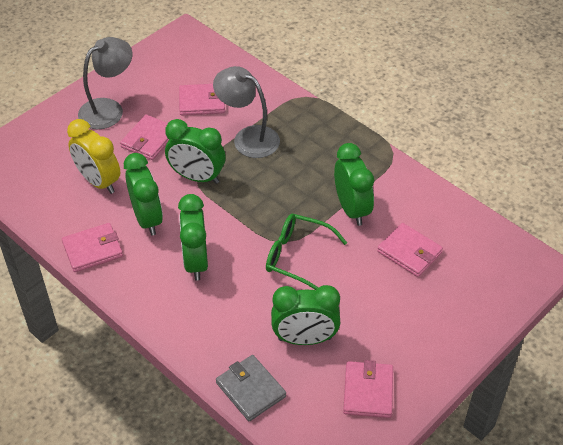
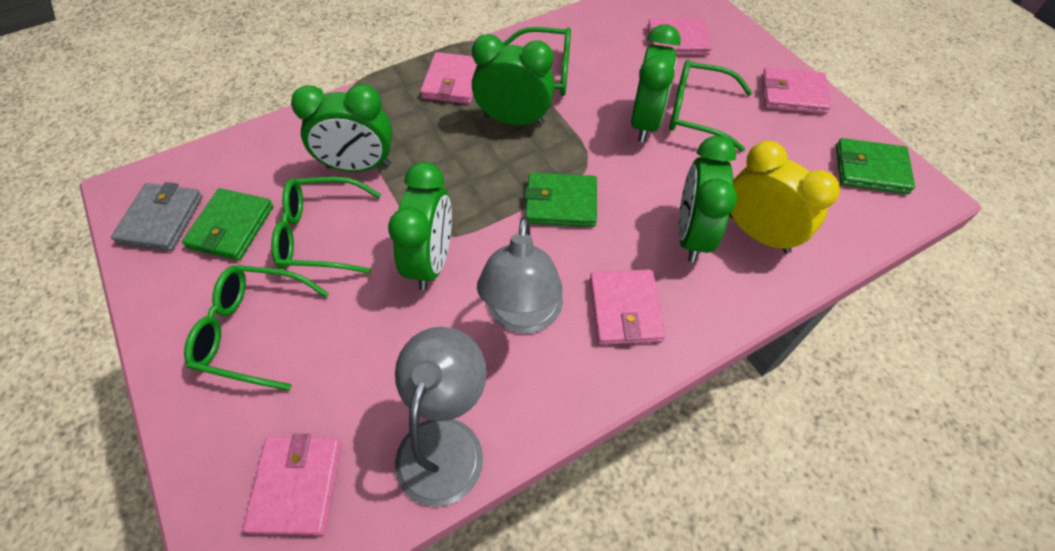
green glasses: 1 -> 4
green wallet: 0 -> 3

